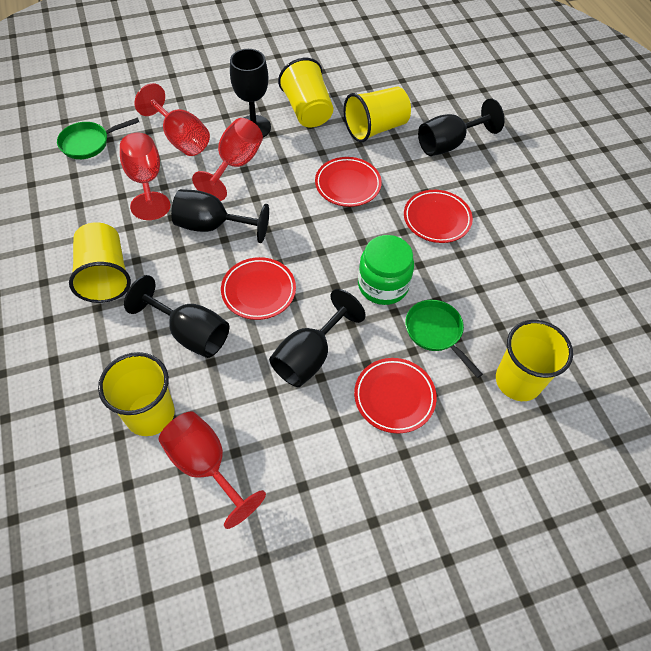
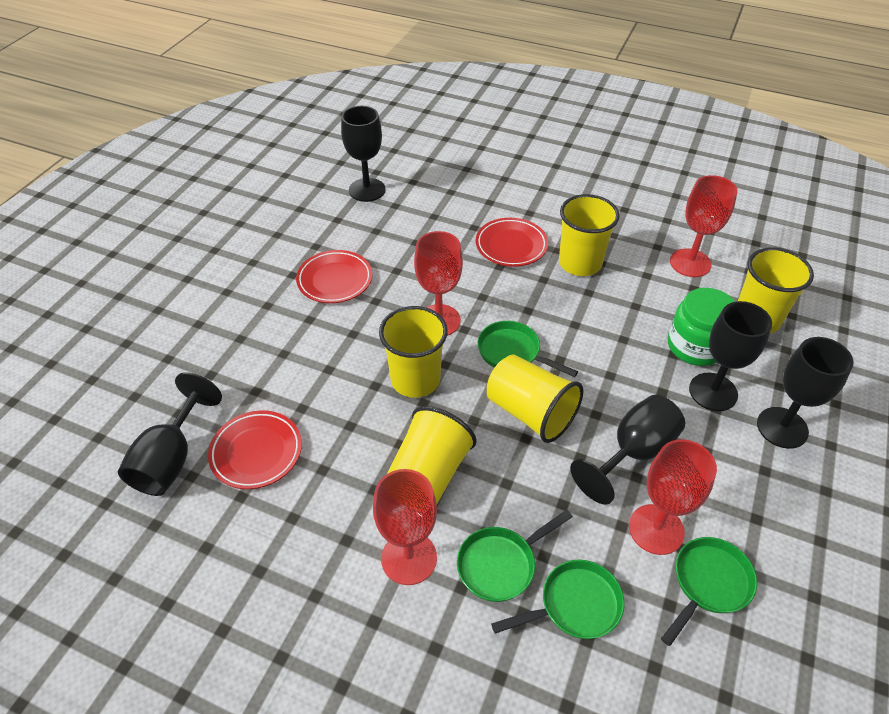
green pan: 2 -> 4
red plate: 4 -> 3

